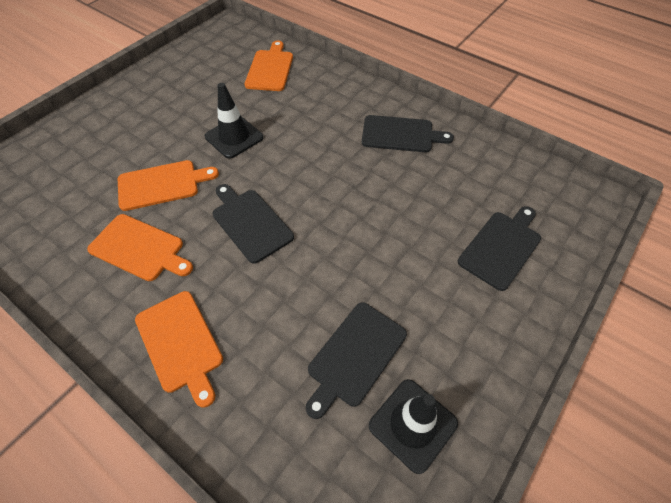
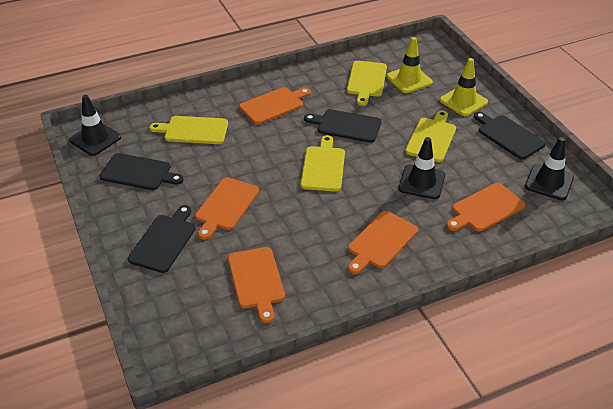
black traffic cone: 2 -> 3
orange cutting board: 4 -> 5
yellow cutting board: 0 -> 4
yellow traffic cone: 0 -> 2

